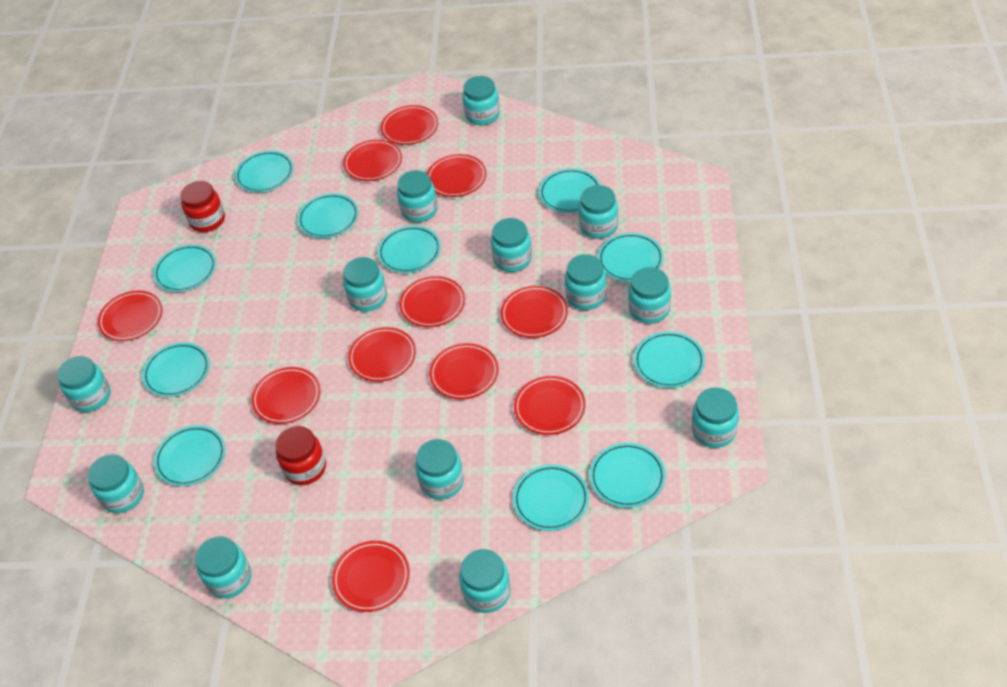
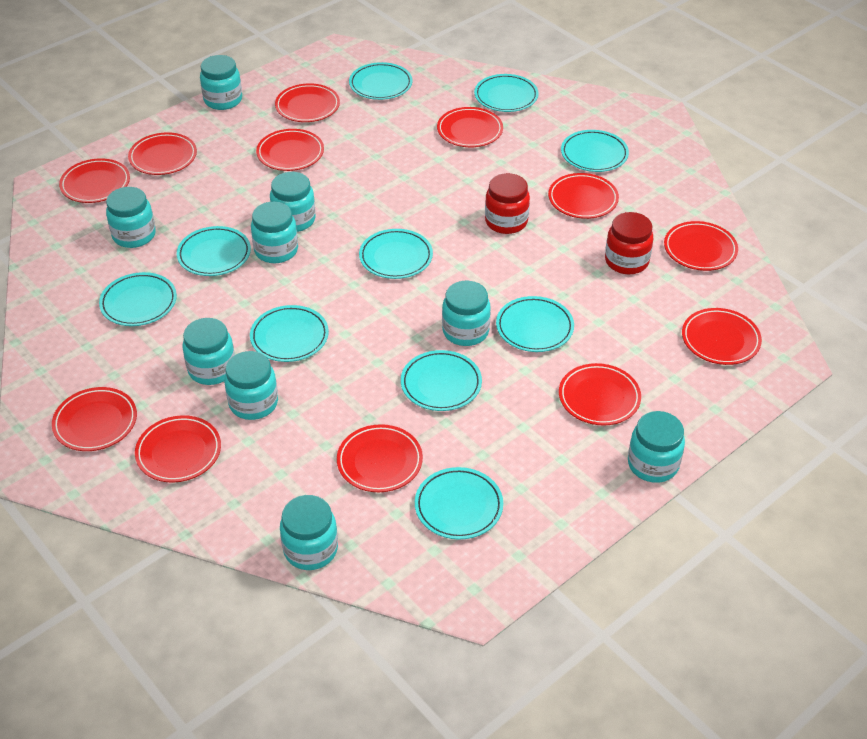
red plate: 11 -> 12
turquoise jar: 13 -> 9
turquoise plate: 11 -> 10

